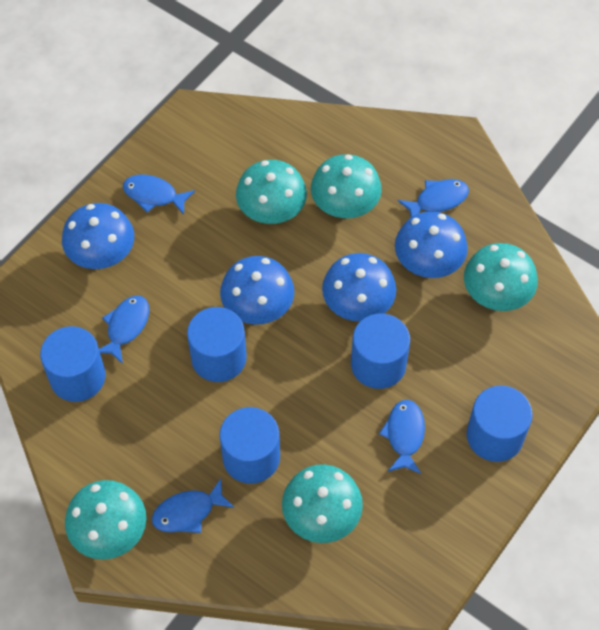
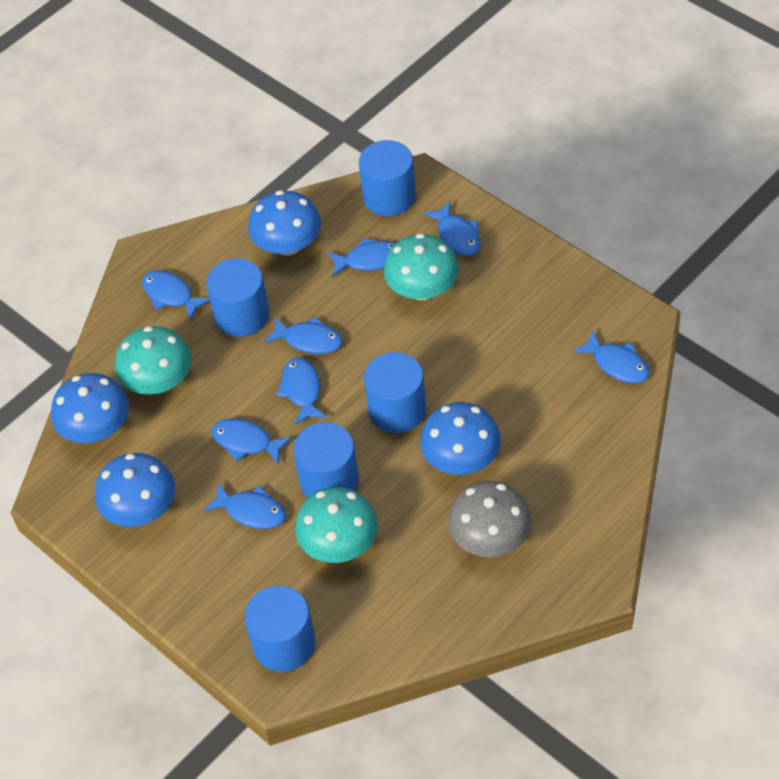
blue fish: 5 -> 8
grey mushroom: 0 -> 1
turquoise mushroom: 5 -> 3

